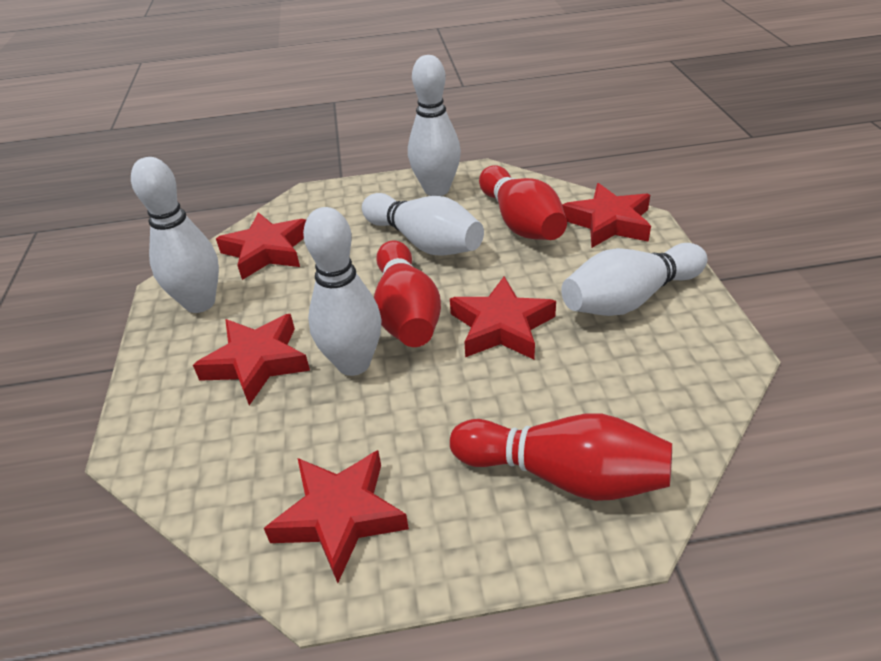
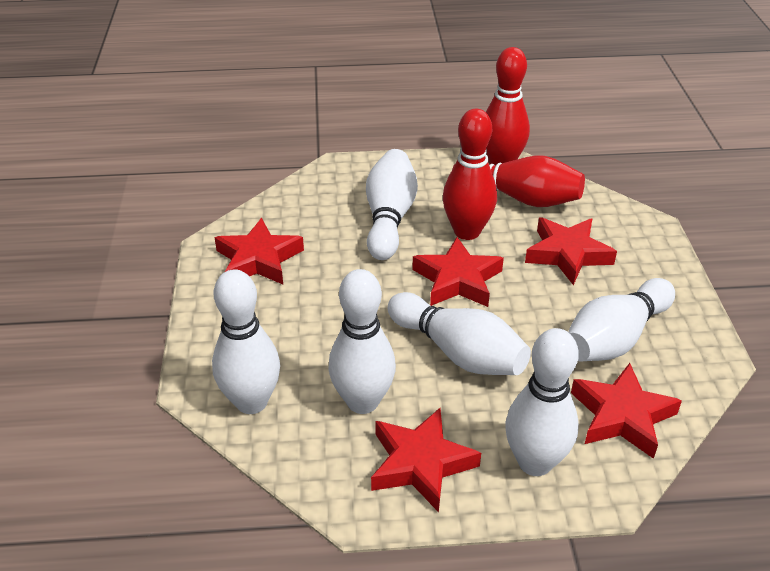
white bowling pin: 5 -> 6

